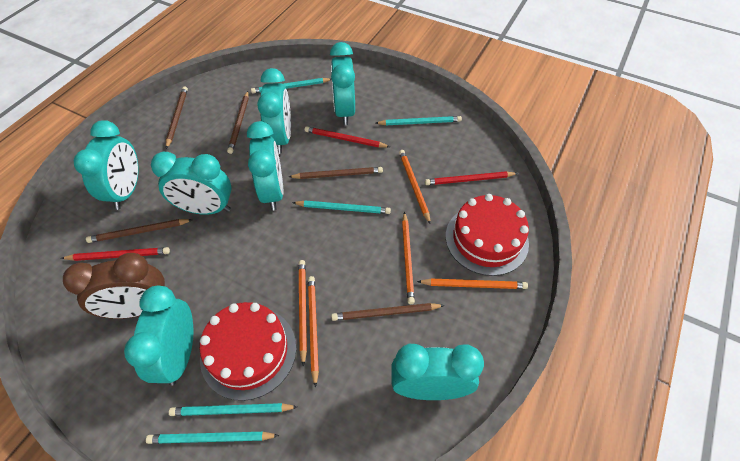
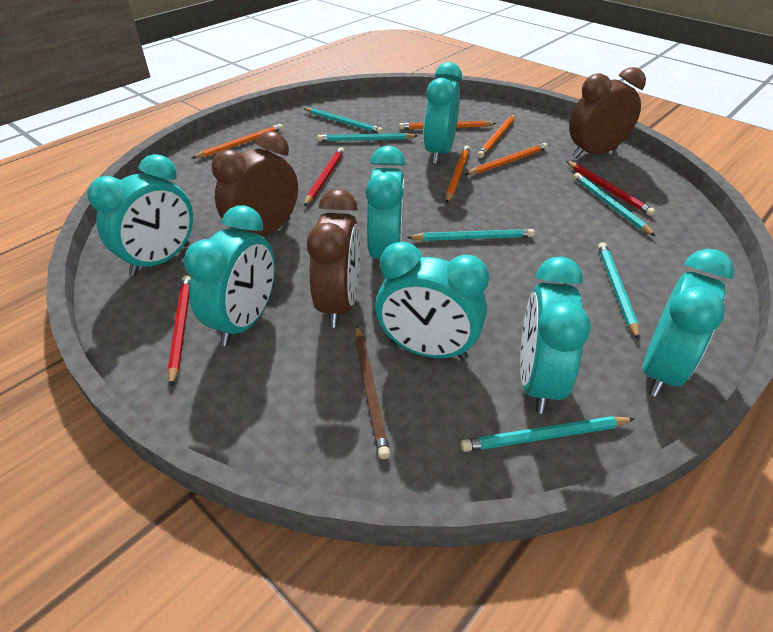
brown clock: 1 -> 3
brown pencil: 5 -> 1
red cake: 2 -> 0
turquoise pencil: 5 -> 6

